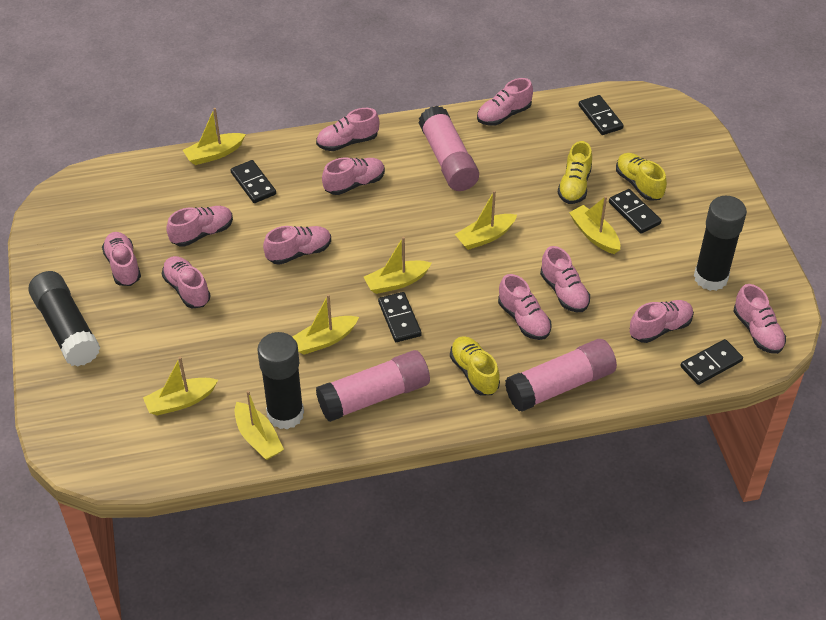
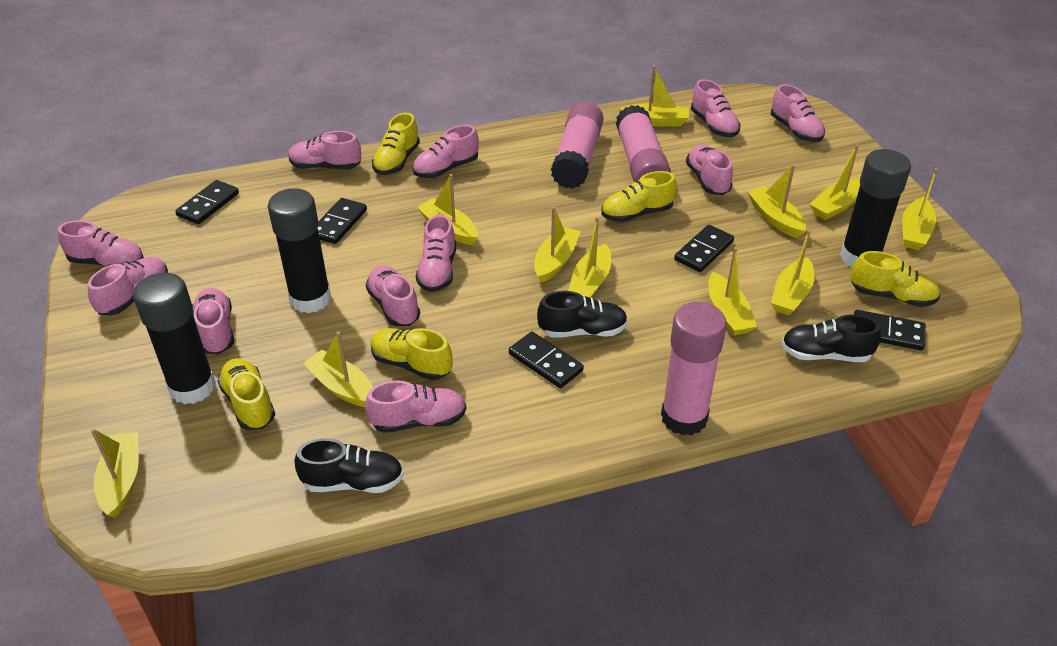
black shoe: 0 -> 3
yellow boat: 7 -> 11
yellow shoe: 3 -> 5

